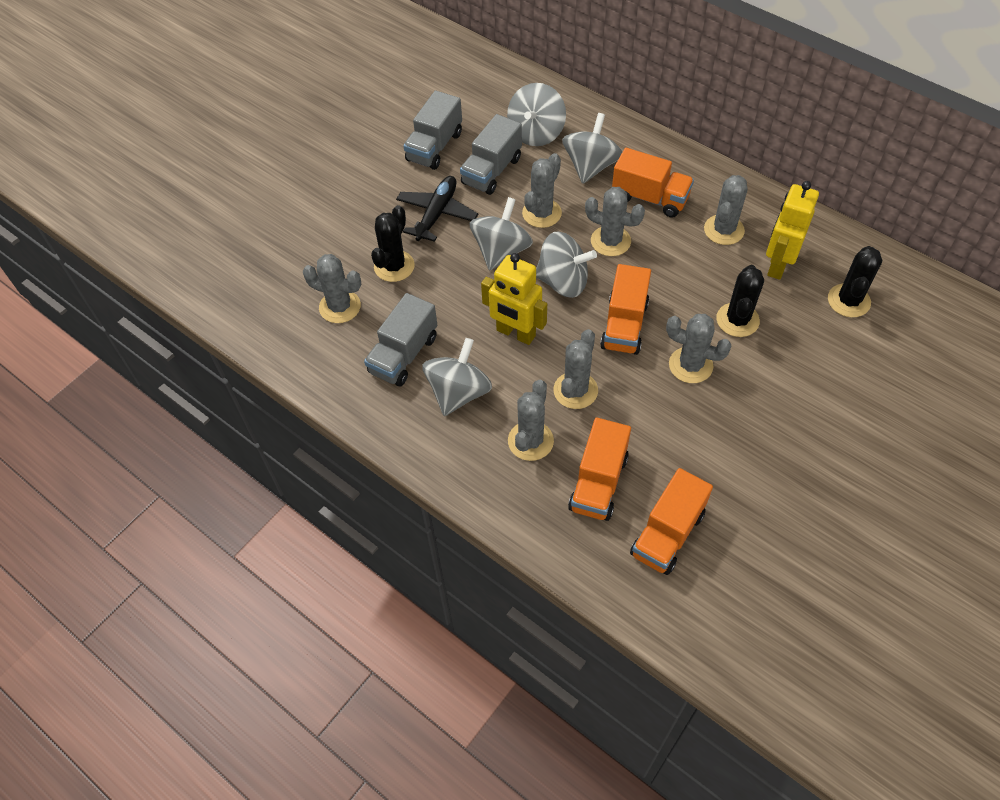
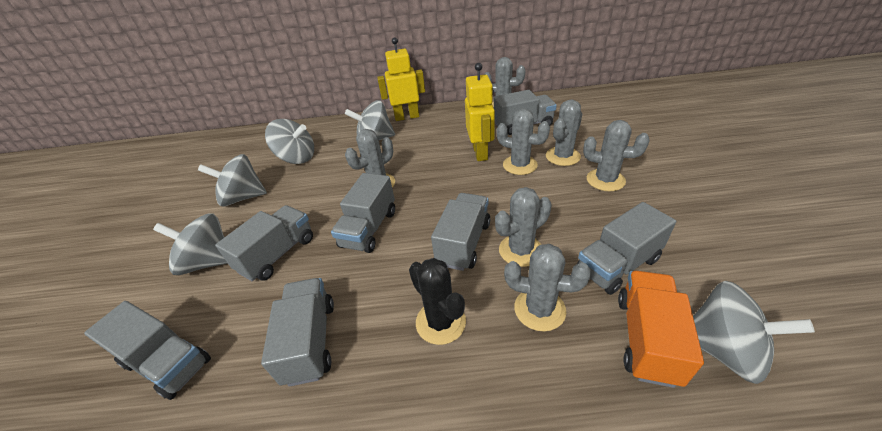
black cactus: 3 -> 1
black plane: 1 -> 0
grey truck: 3 -> 7
orange truck: 4 -> 1

